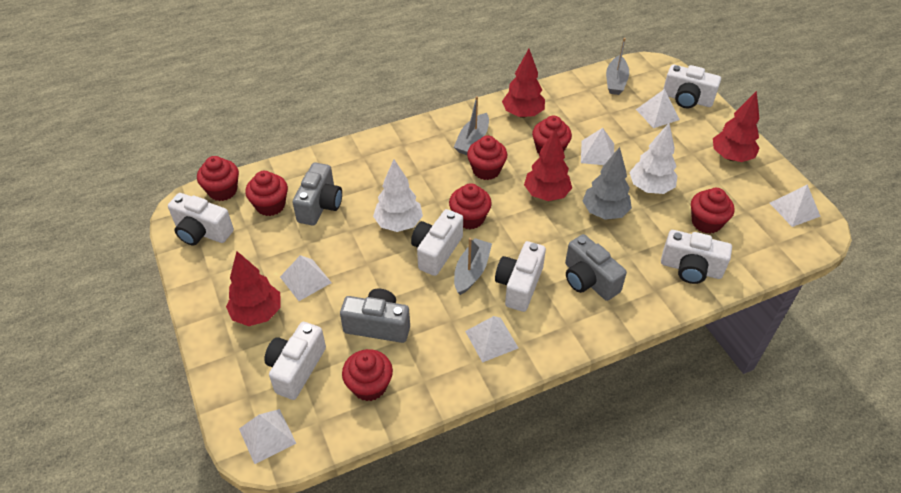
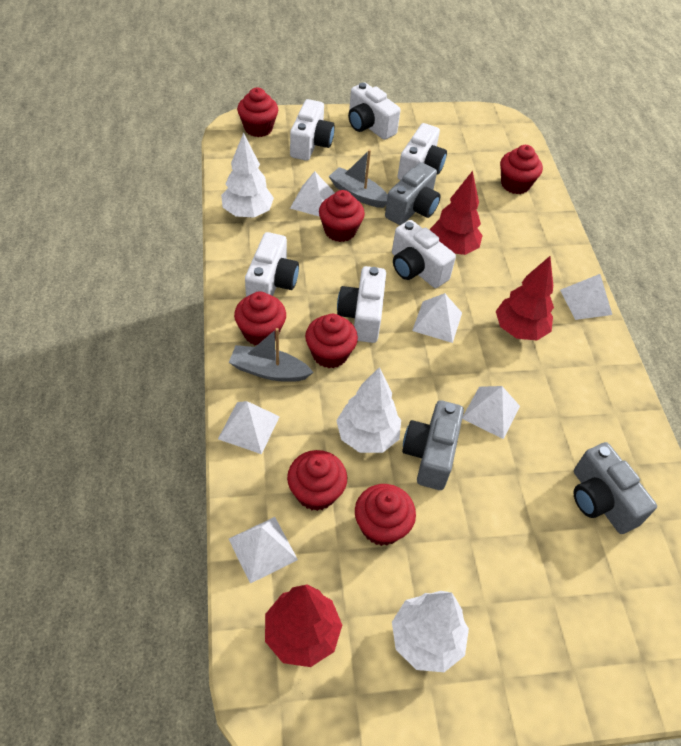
grey boat: 3 -> 2
grey tree: 1 -> 0
red tree: 4 -> 3
white tree: 2 -> 3

